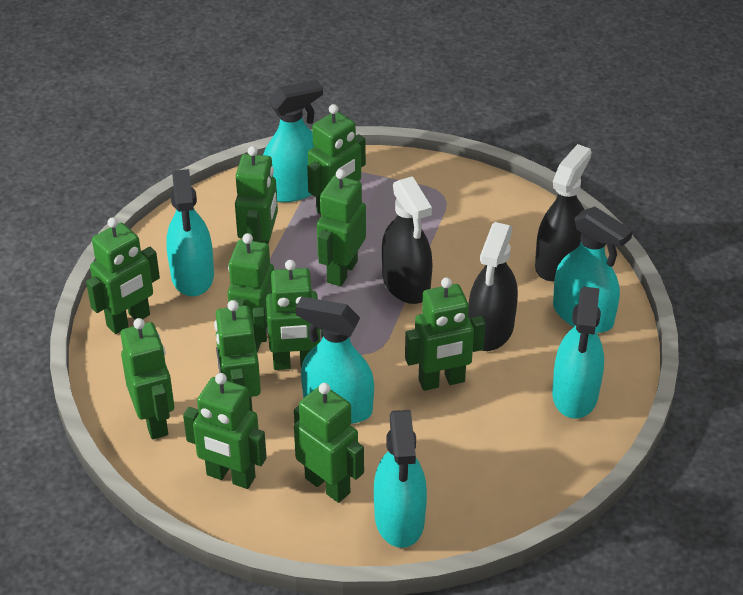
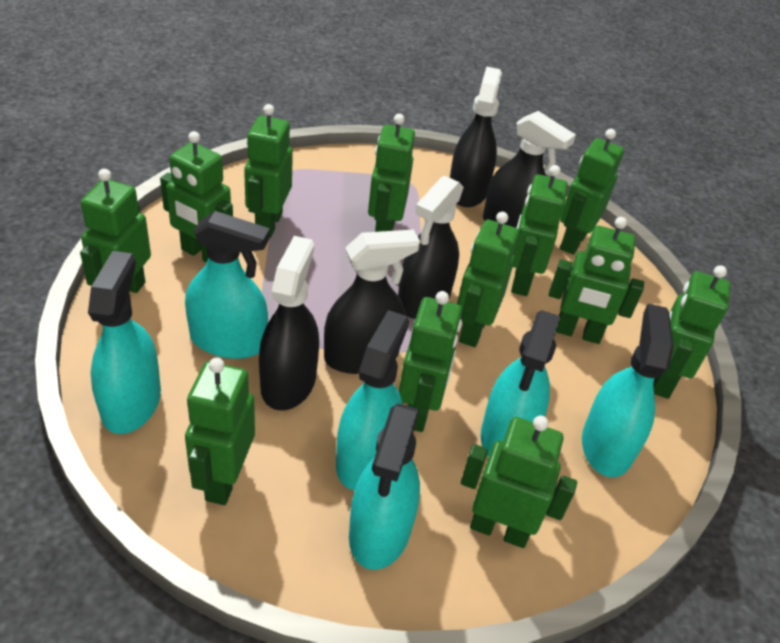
black spray bottle: 3 -> 5
green robot: 11 -> 12

